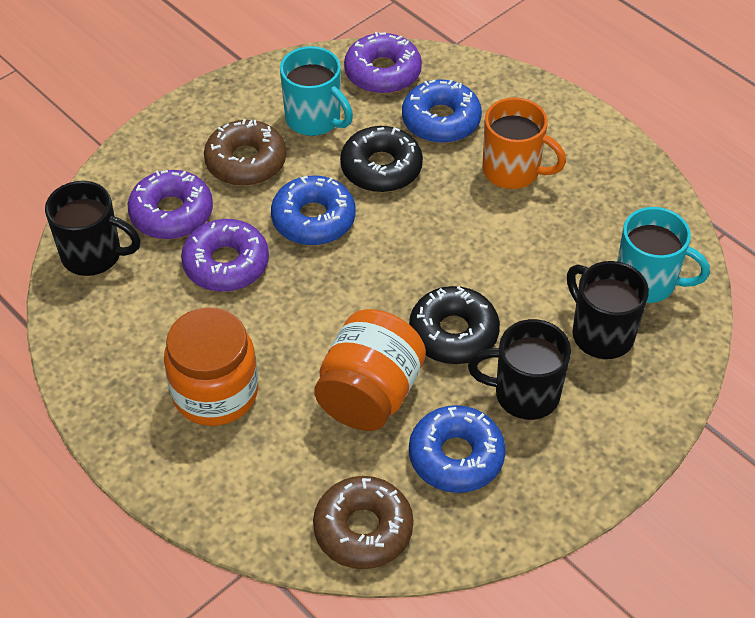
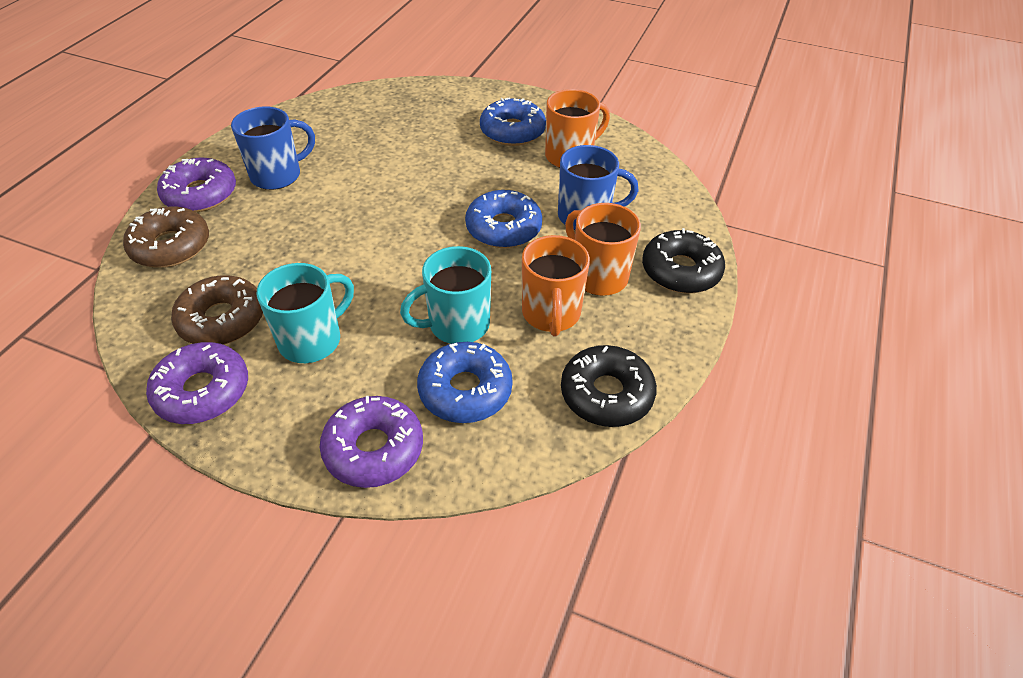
black mug: 3 -> 0
blue mug: 0 -> 2
orange jar: 2 -> 0
orange mug: 1 -> 3

